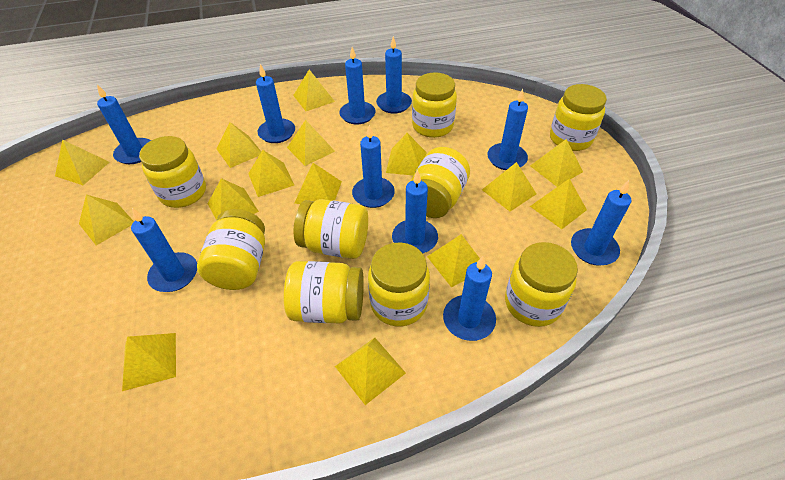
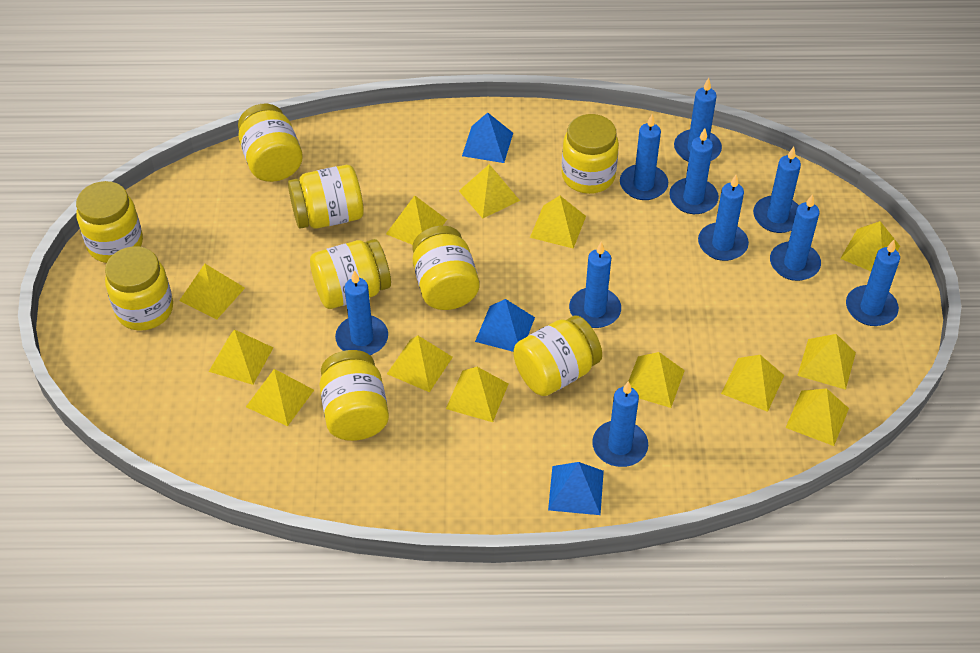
blue pyramid: 0 -> 3
yellow pyramid: 15 -> 13

